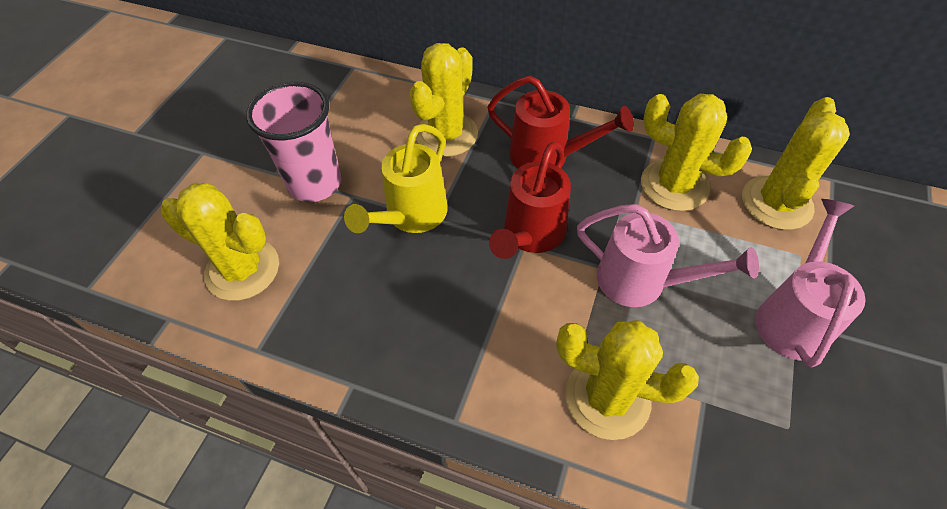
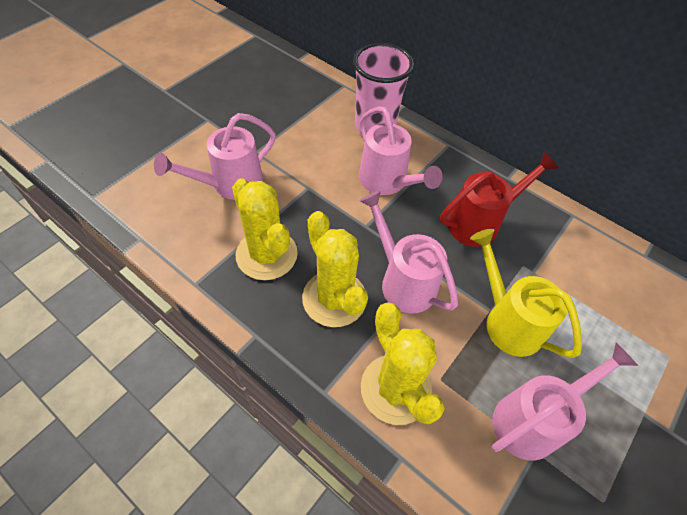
pink watering can: 2 -> 4
red watering can: 2 -> 1
yellow cactus: 5 -> 3

